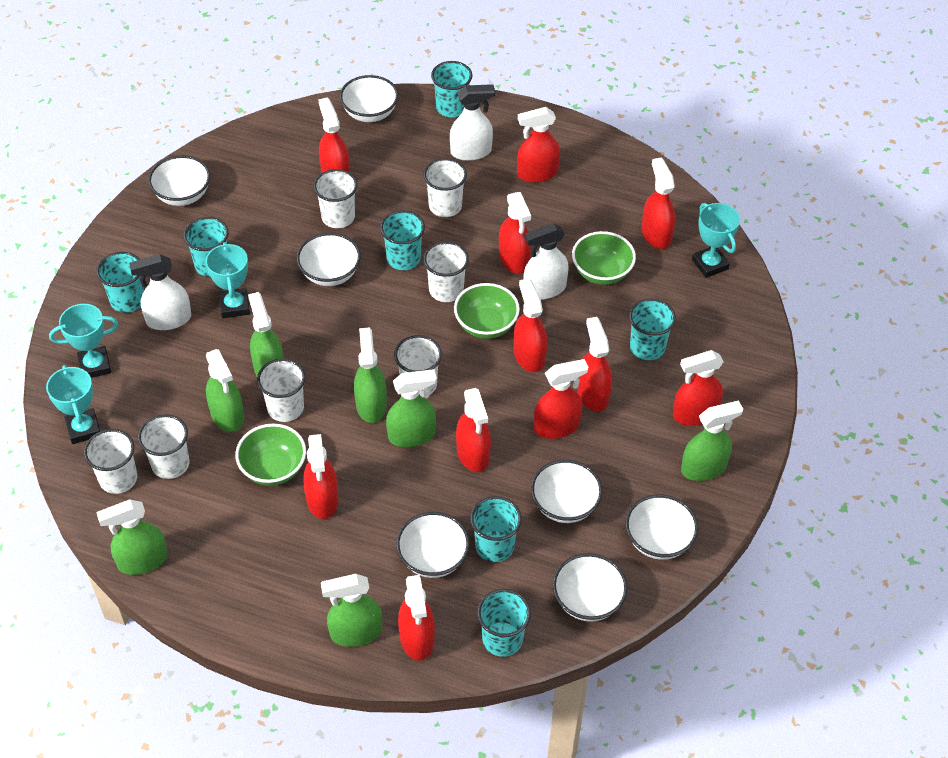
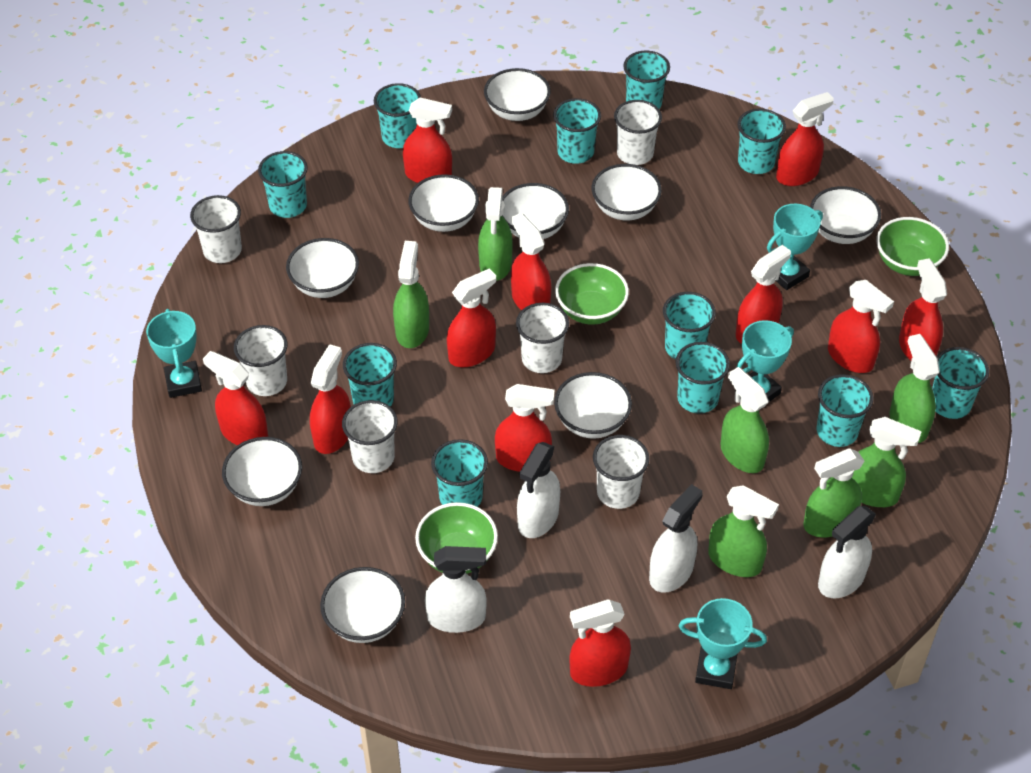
turquoise cup: 7 -> 11
white bowl: 7 -> 9
white cup: 7 -> 6
white spray bottle: 3 -> 4

